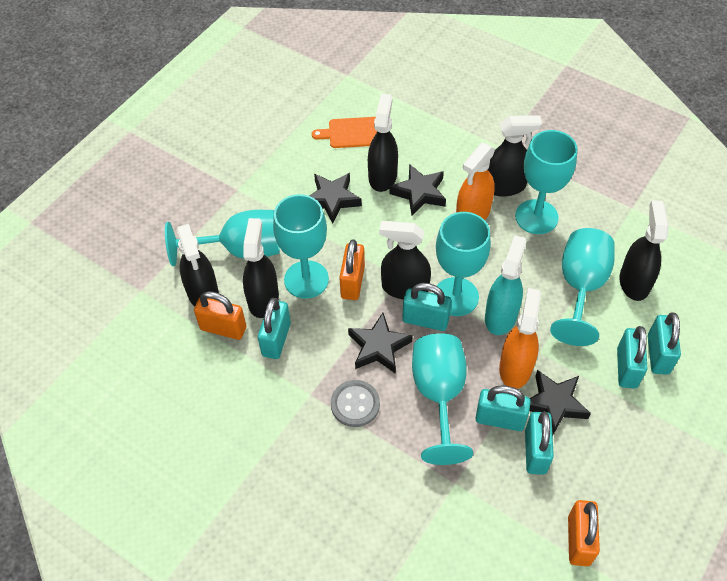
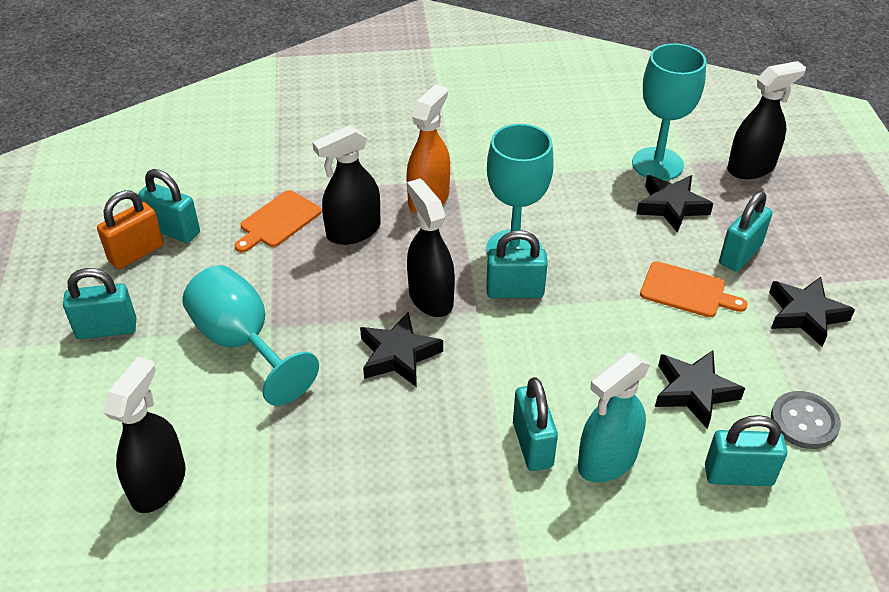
black spray bottle: 6 -> 4
orange cutting board: 1 -> 2
orange padlock: 3 -> 1
orange spray bottle: 2 -> 1
turquoise goblet: 6 -> 3

